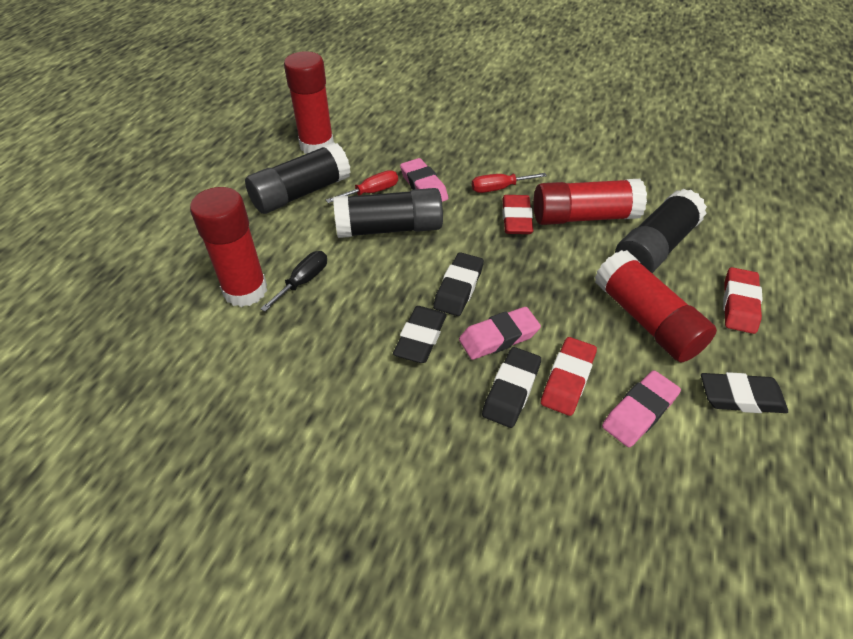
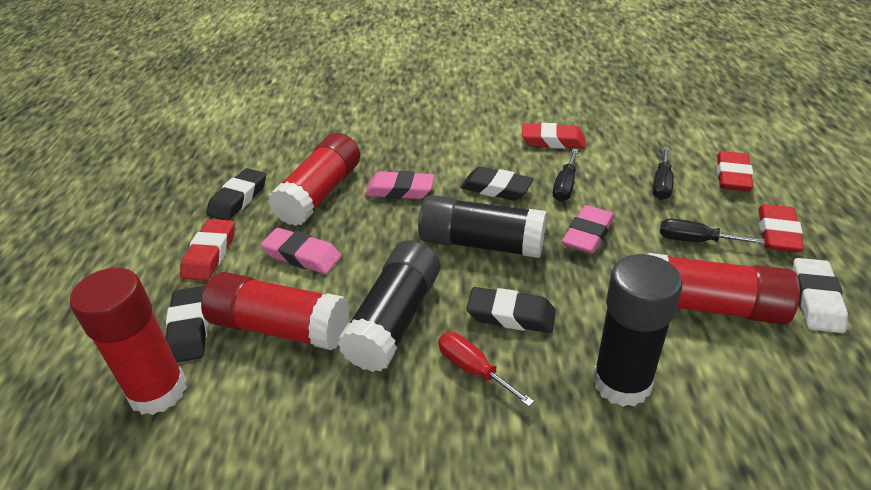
black screwdriver: 1 -> 3
red eraser: 3 -> 4
red screwdriver: 2 -> 1
white eraser: 0 -> 1

